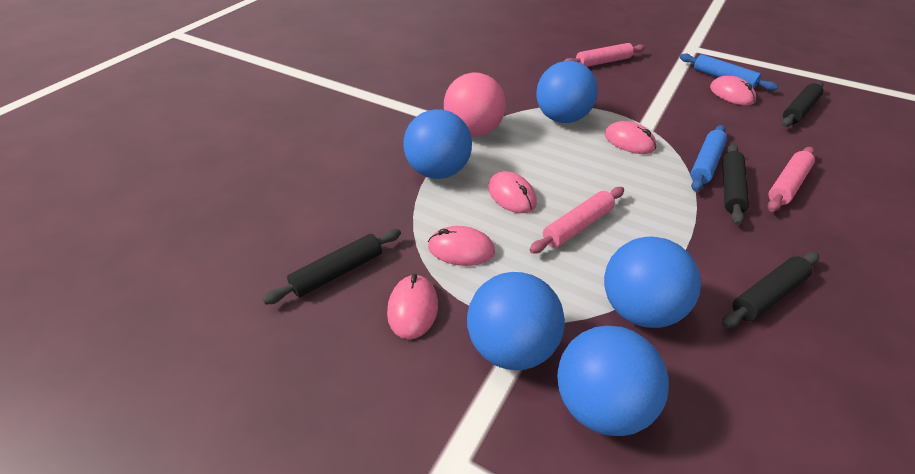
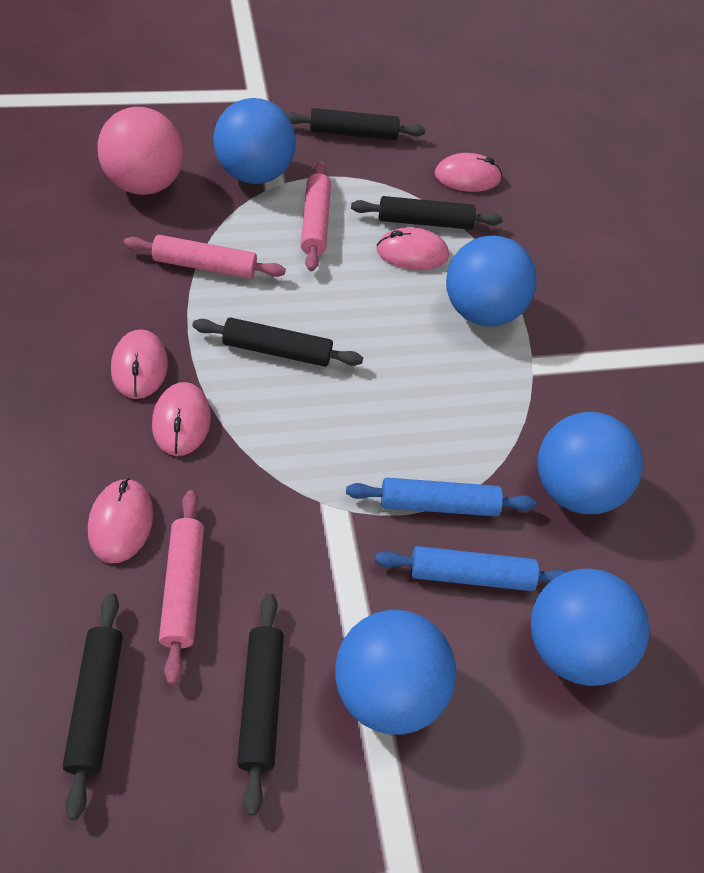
black rolling pin: 4 -> 5

